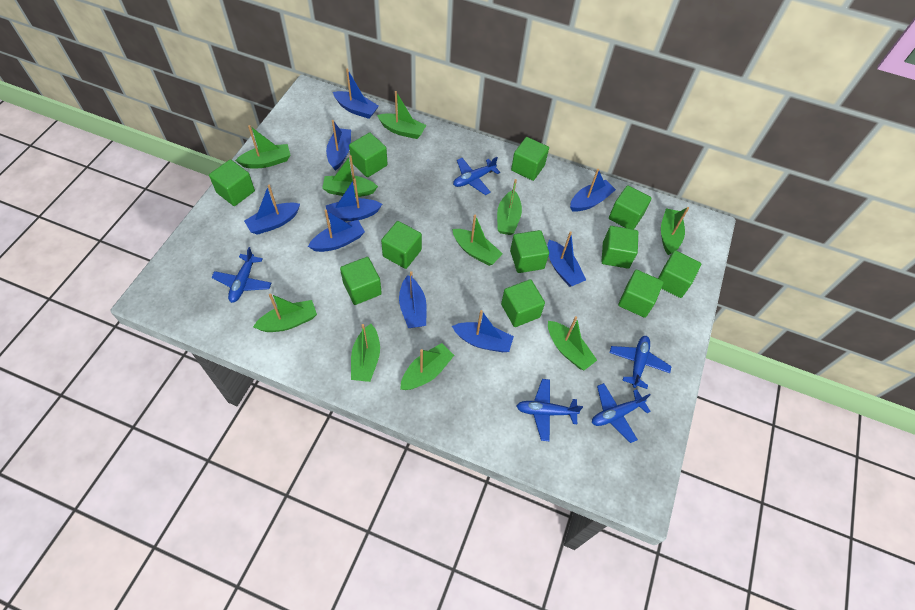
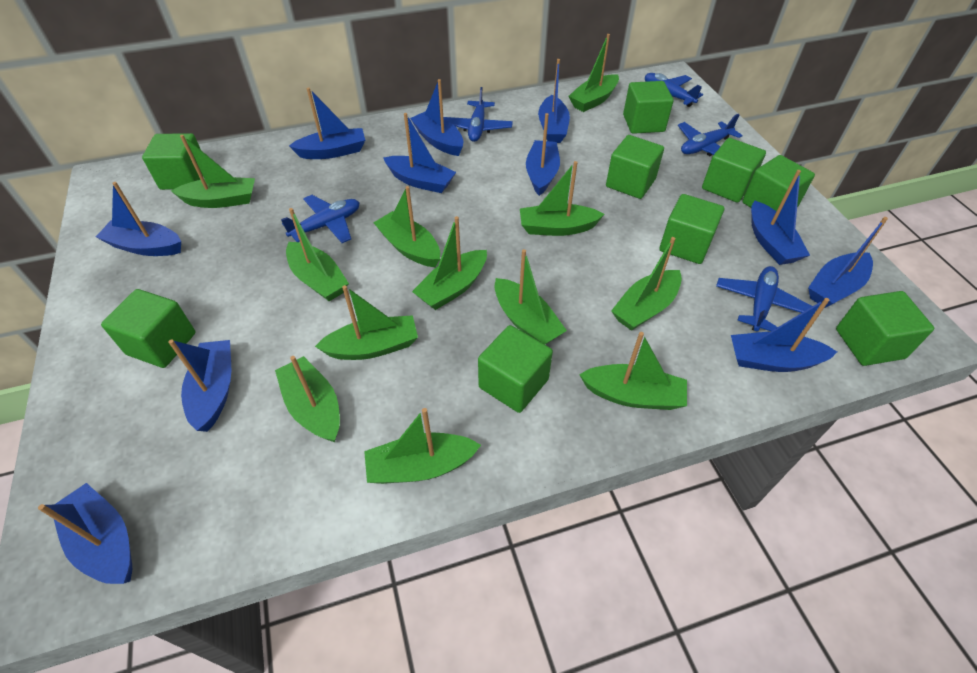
blue boat: 9 -> 11
green boat: 10 -> 12
green cube: 11 -> 9

